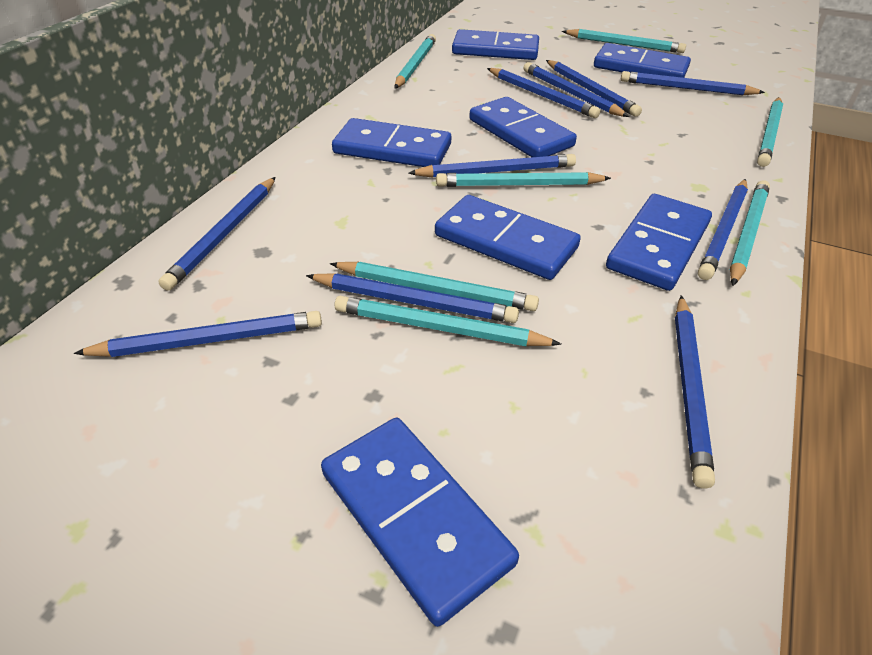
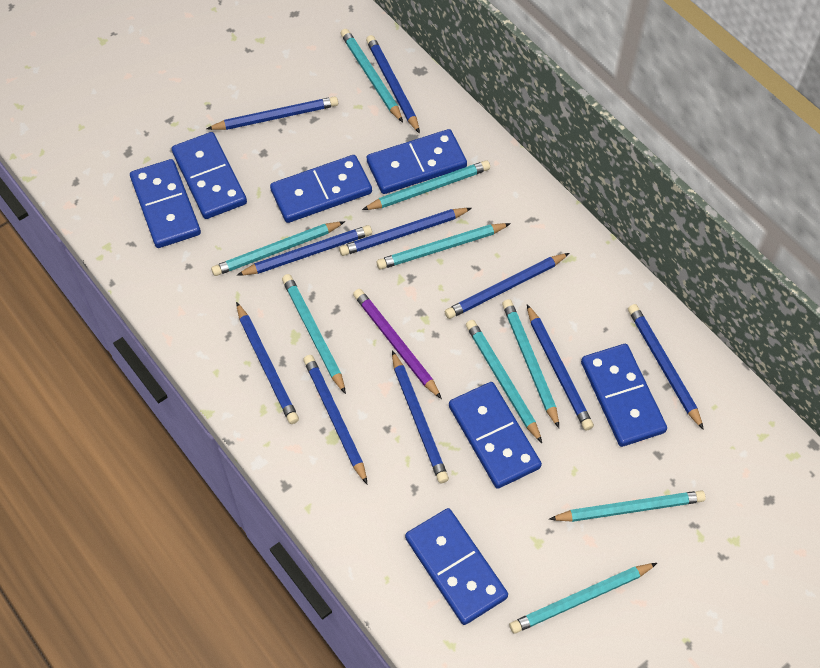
purple pencil: 0 -> 1
turquoise pencil: 7 -> 9

